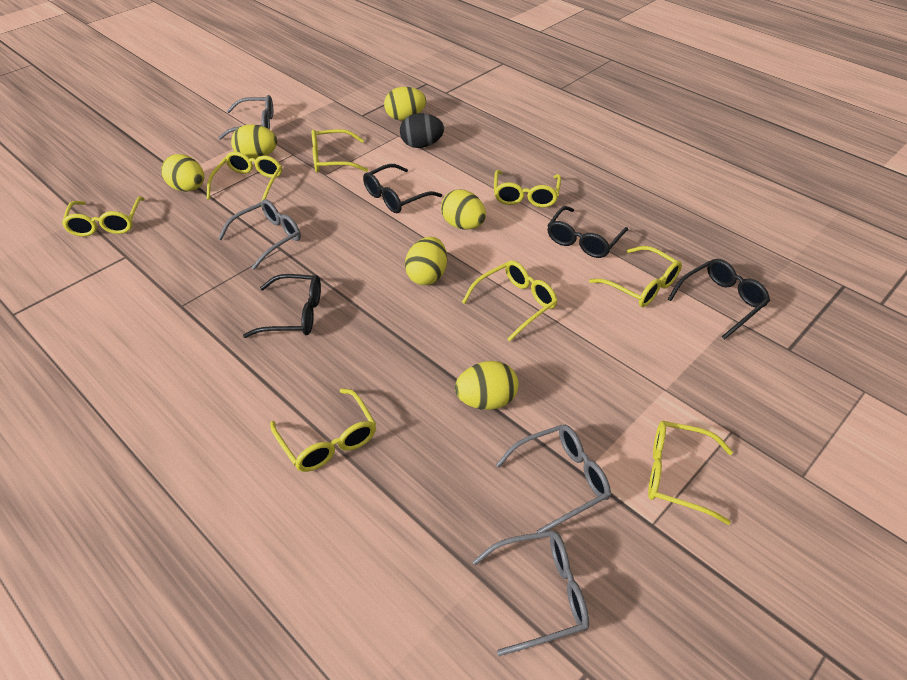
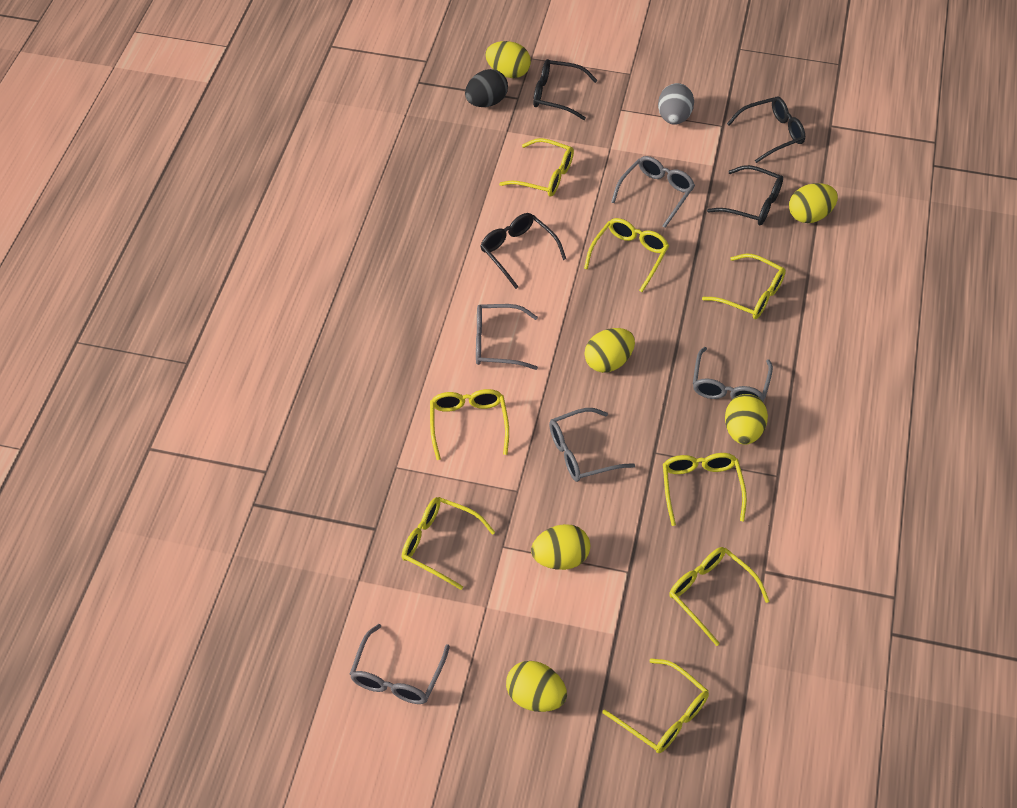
grey egg: 0 -> 1
grey glasses: 4 -> 5

